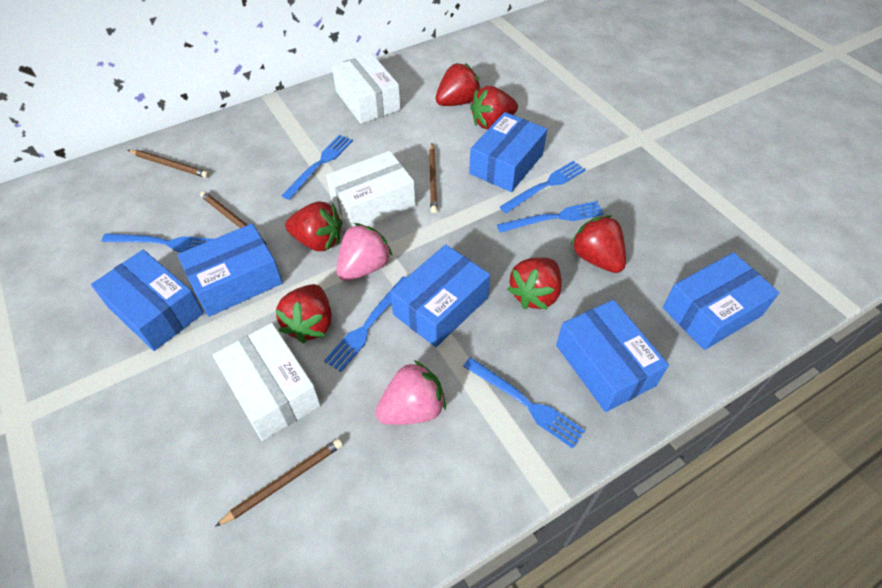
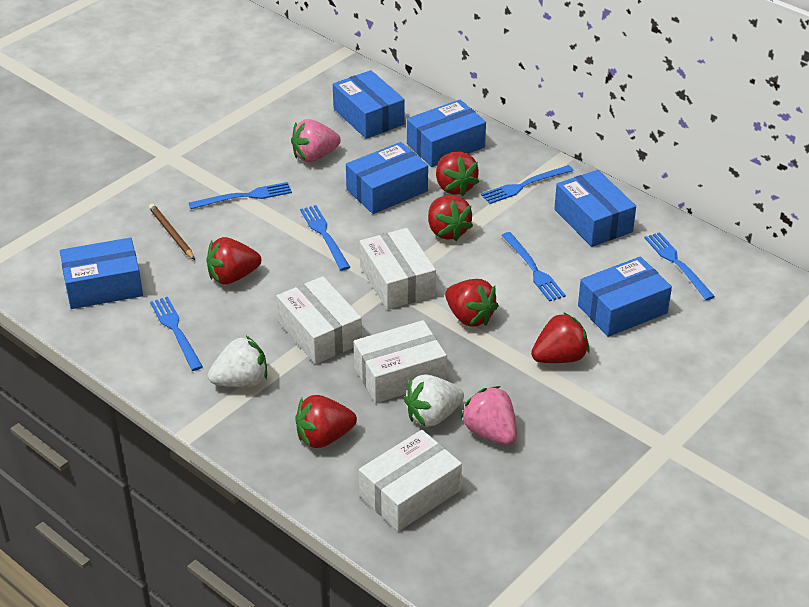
brown pencil: 4 -> 1
white box: 3 -> 4
white strawberry: 0 -> 2

